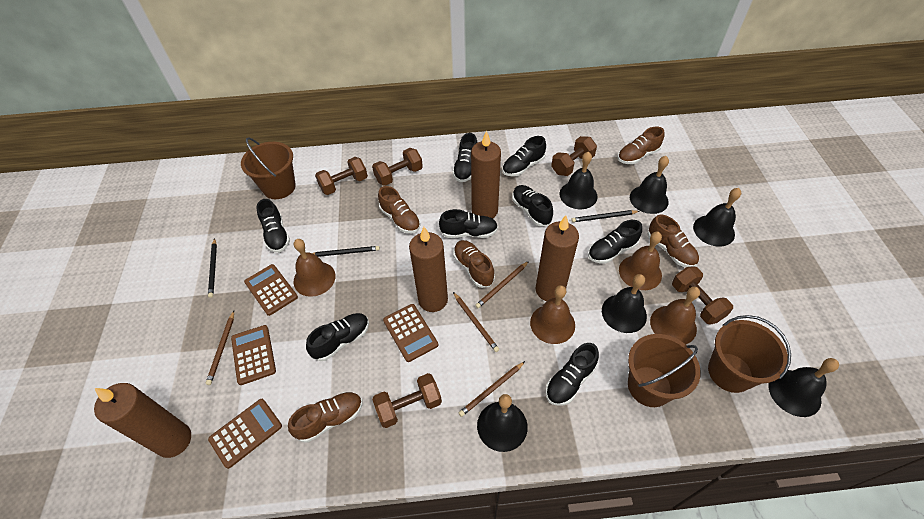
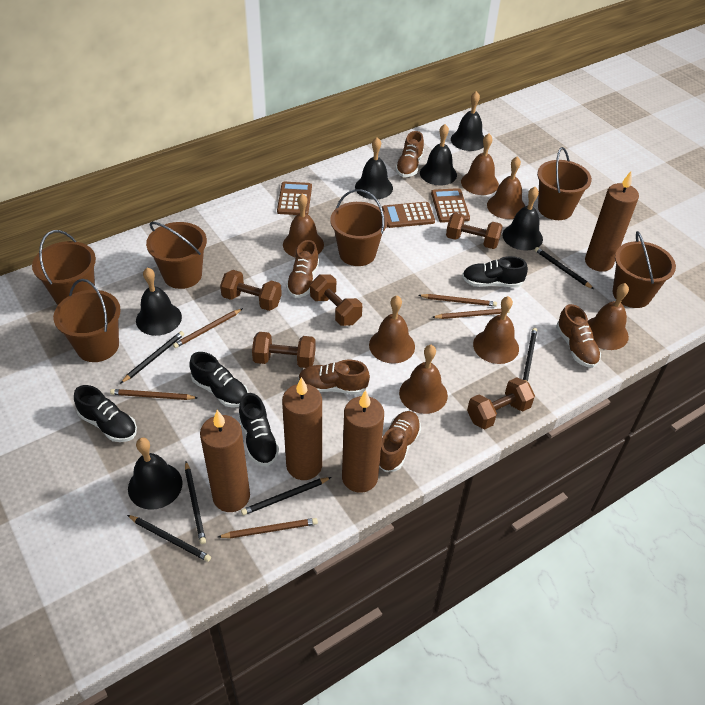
black pencil: 3 -> 6
black shoe: 8 -> 4
brown bell: 4 -> 7
brown bucket: 3 -> 6
brown calculator: 4 -> 3
brown pencil: 4 -> 5

